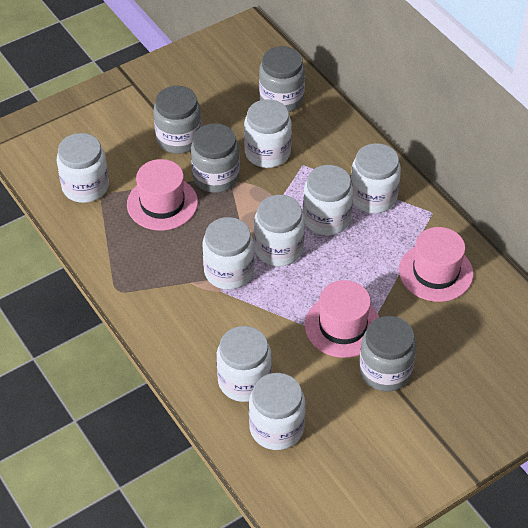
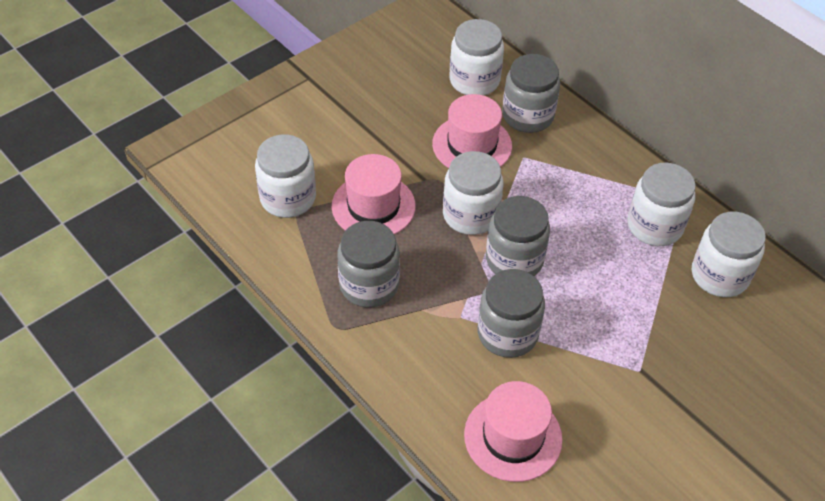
white jar: 8 -> 5

